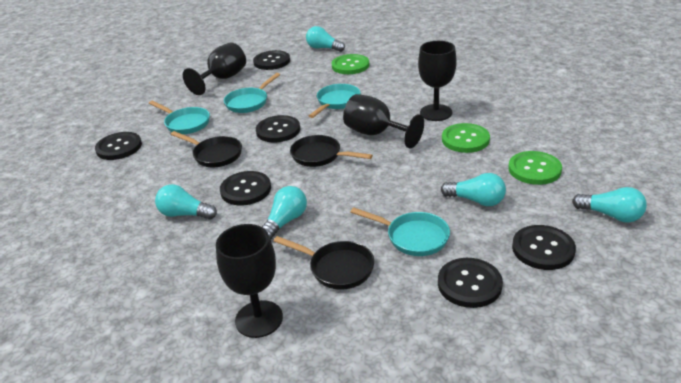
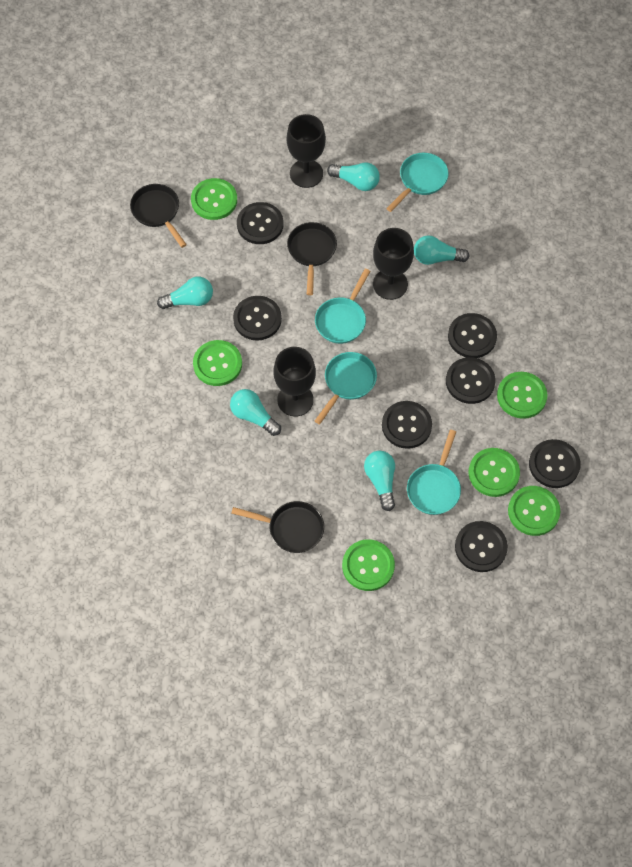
black button: 6 -> 7
black goblet: 4 -> 3
green button: 3 -> 6

